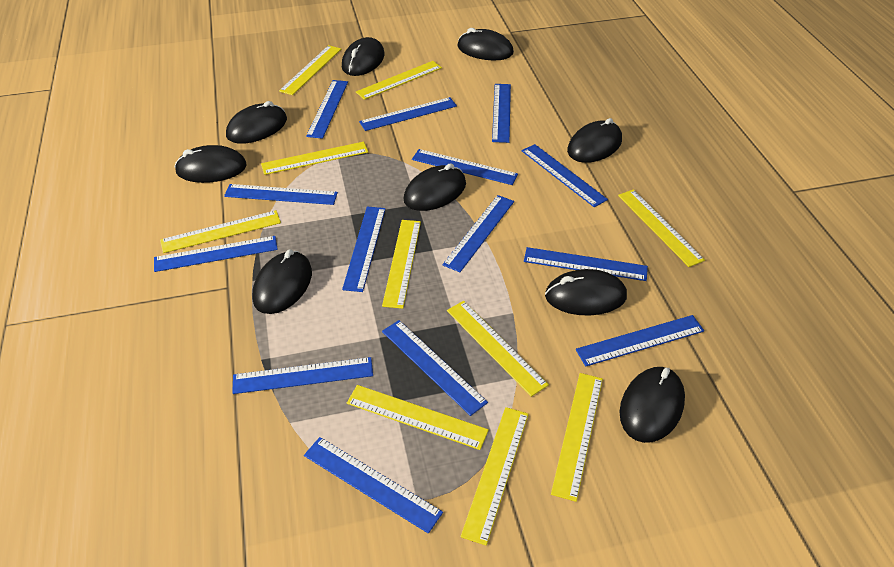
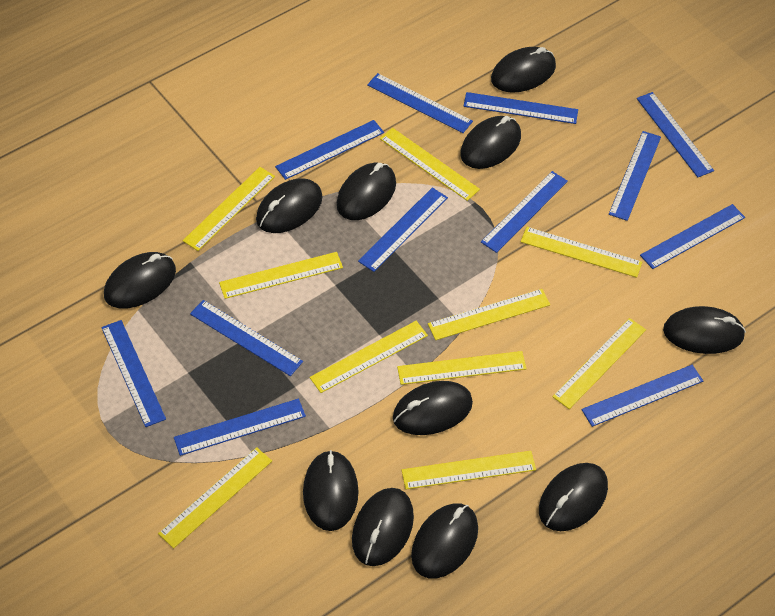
black mouse: 9 -> 11
blue ruler: 14 -> 12

